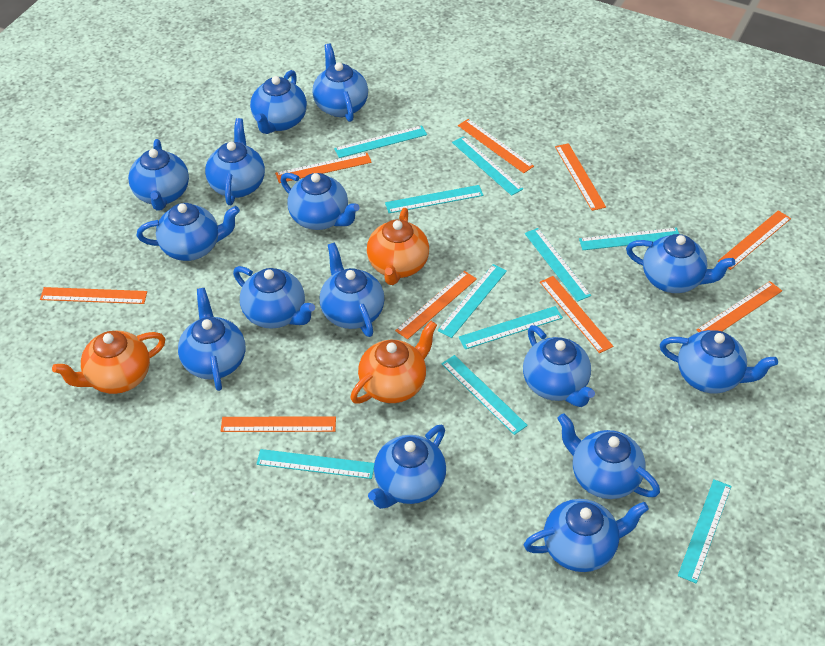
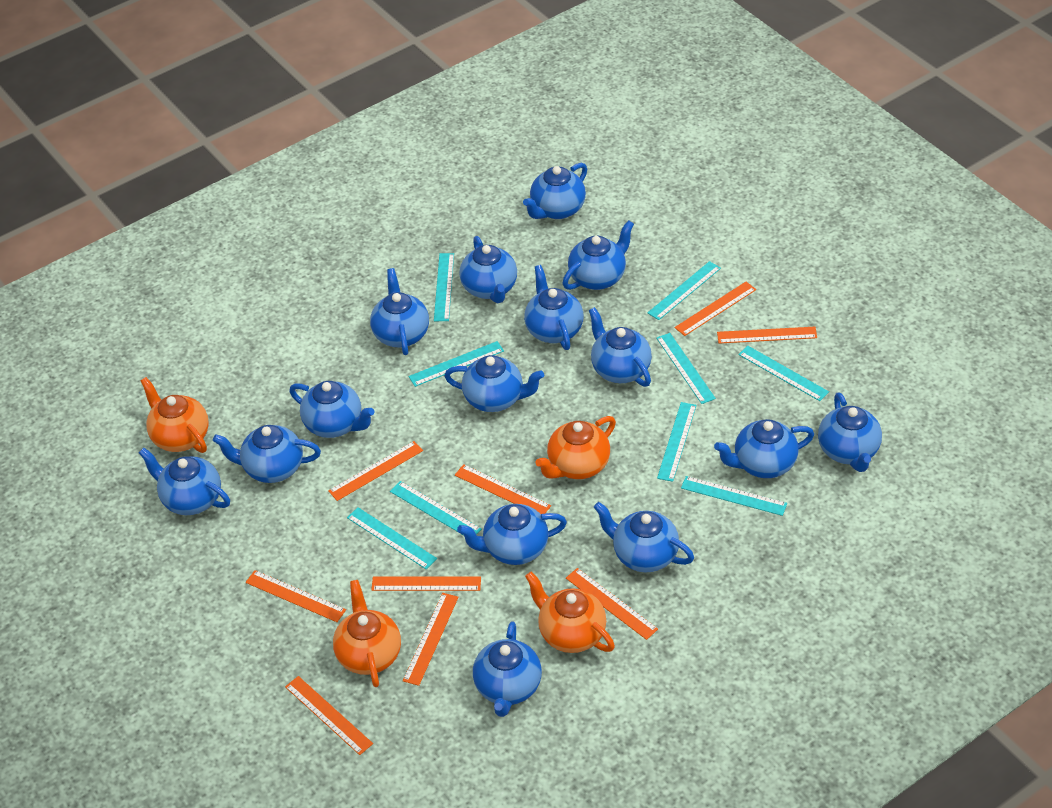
orange teapot: 3 -> 4
turquoise ruler: 10 -> 9

